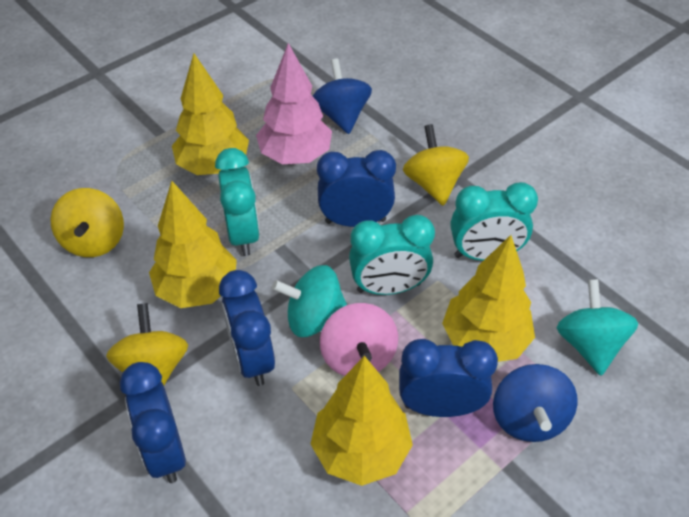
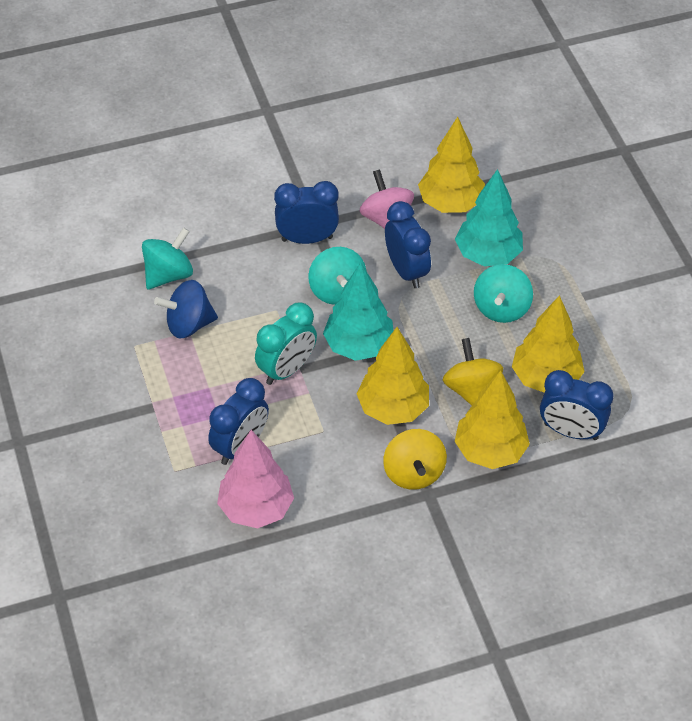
blue spinning top: 2 -> 1
turquoise clock: 3 -> 1
turquoise spinning top: 2 -> 3
turquoise tree: 0 -> 2
yellow spinning top: 3 -> 2

